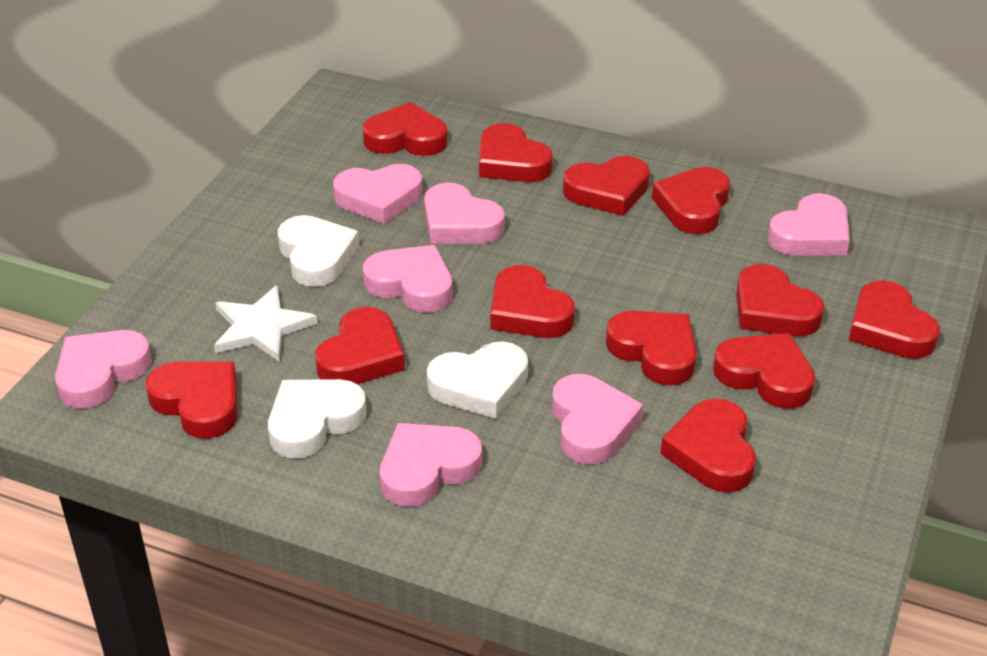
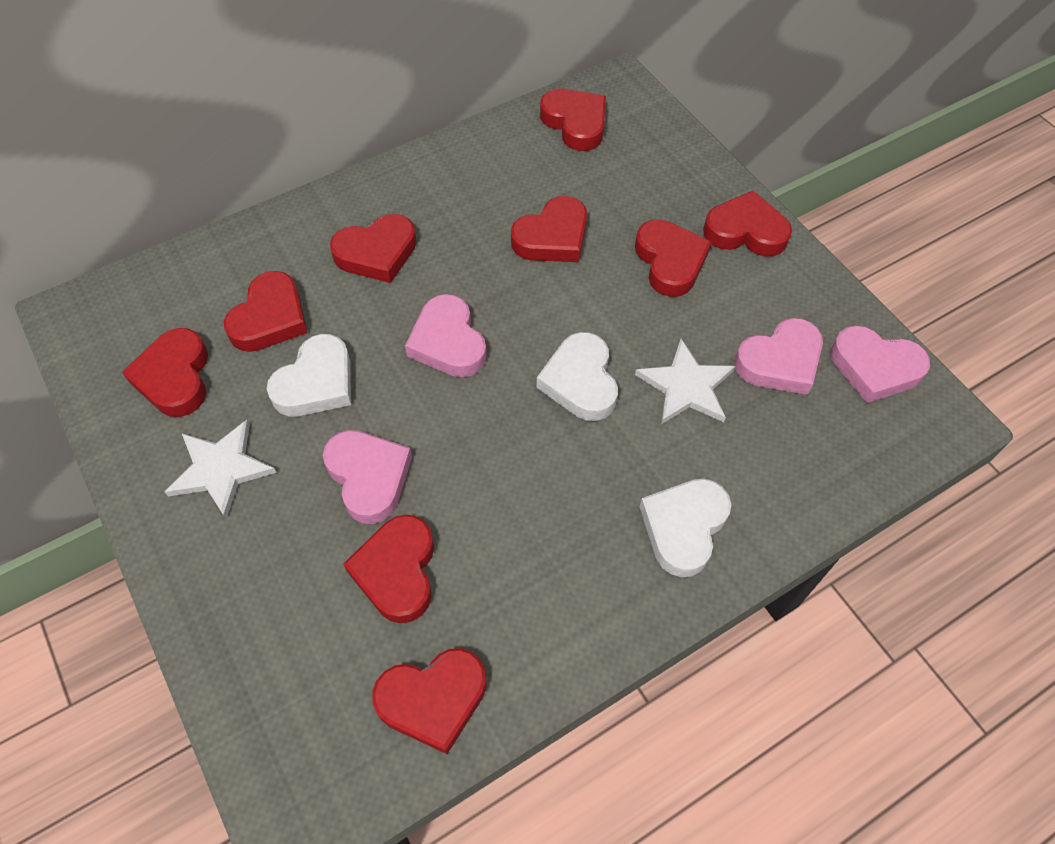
pink heart: 7 -> 4
red heart: 12 -> 9
white star: 1 -> 2

